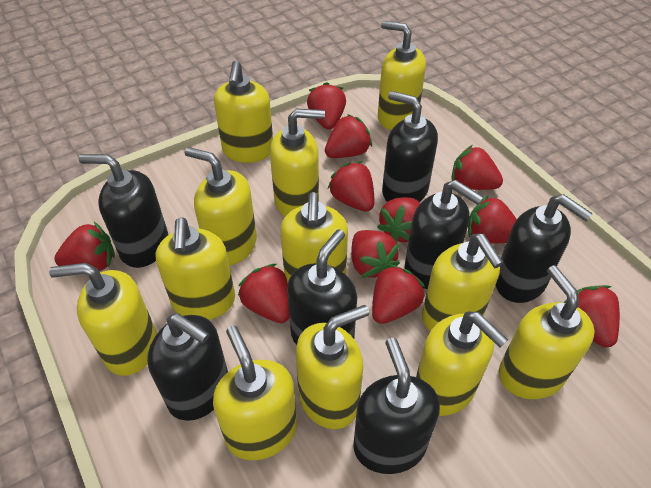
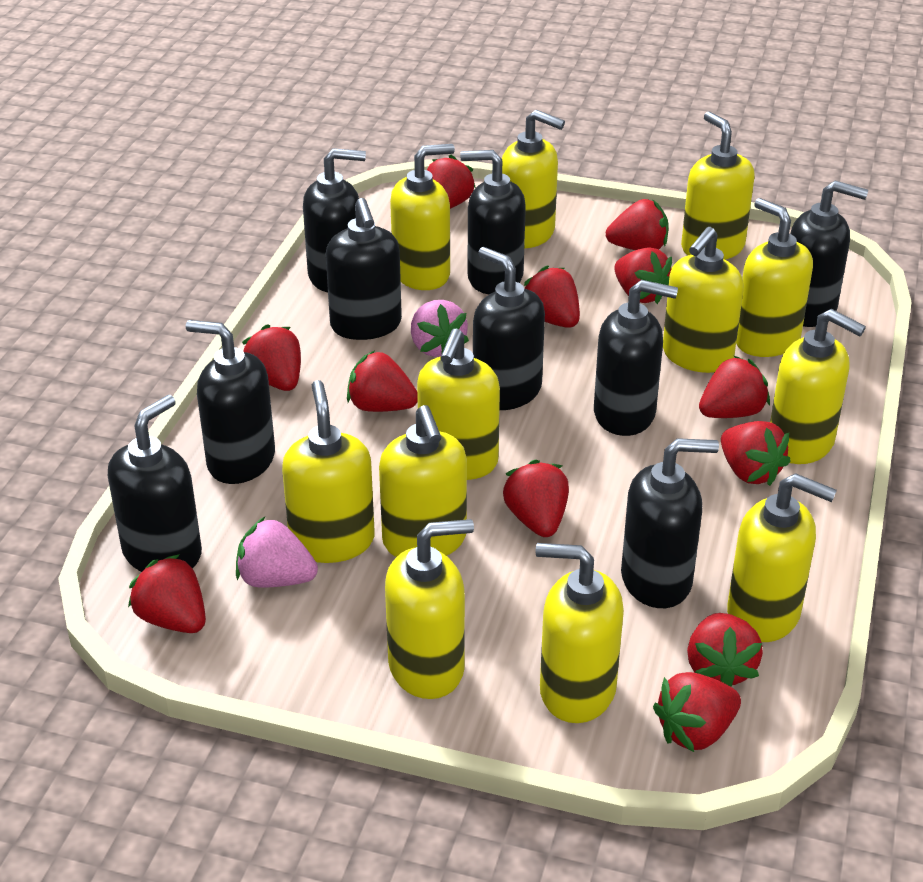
black soap dispenser: 7 -> 9
pink strawberry: 0 -> 2
red strawberry: 11 -> 12

